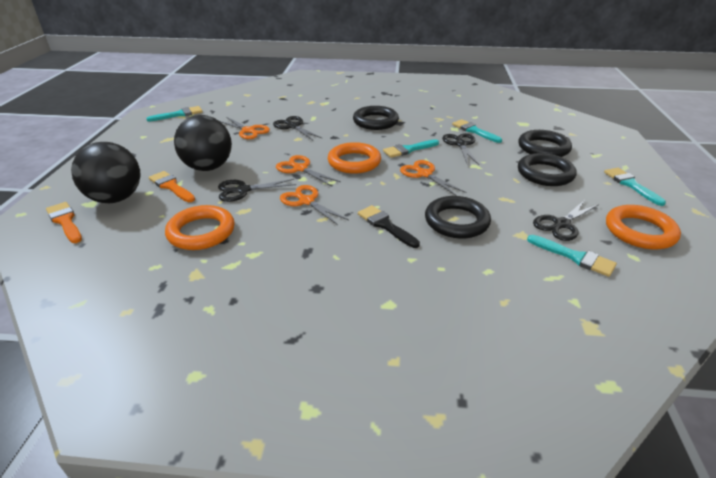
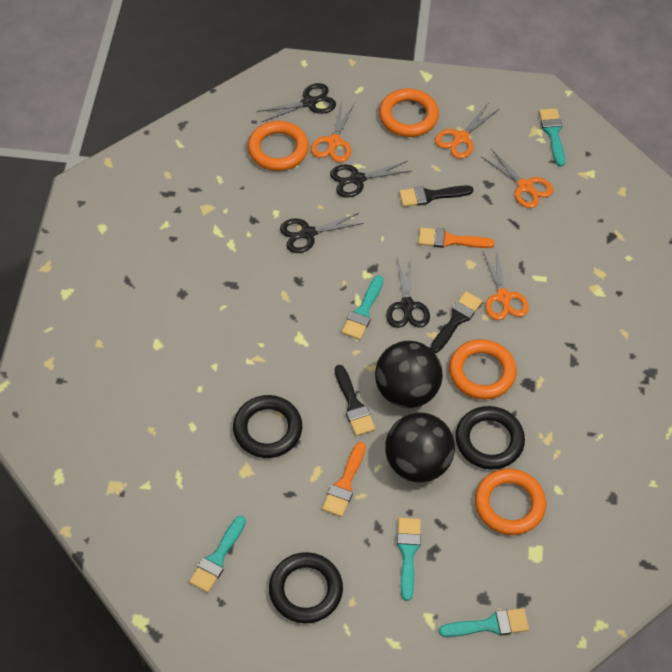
black brush: 1 -> 3
black ring: 4 -> 3
orange ring: 3 -> 4

